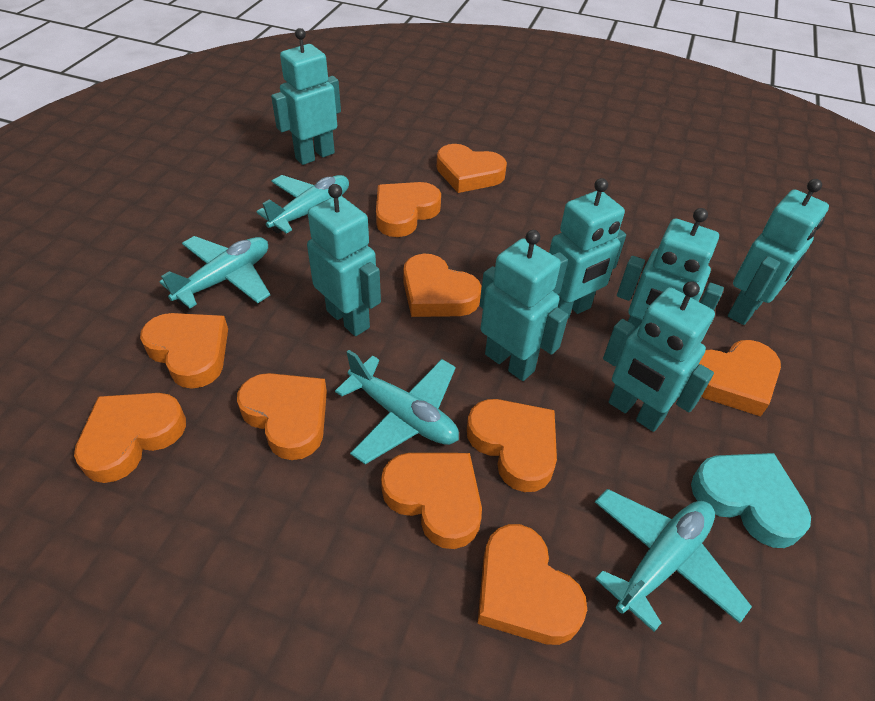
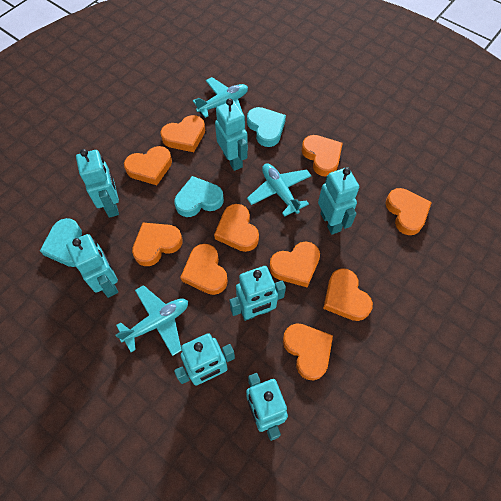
turquoise heart: 1 -> 3
turquoise plane: 4 -> 3

